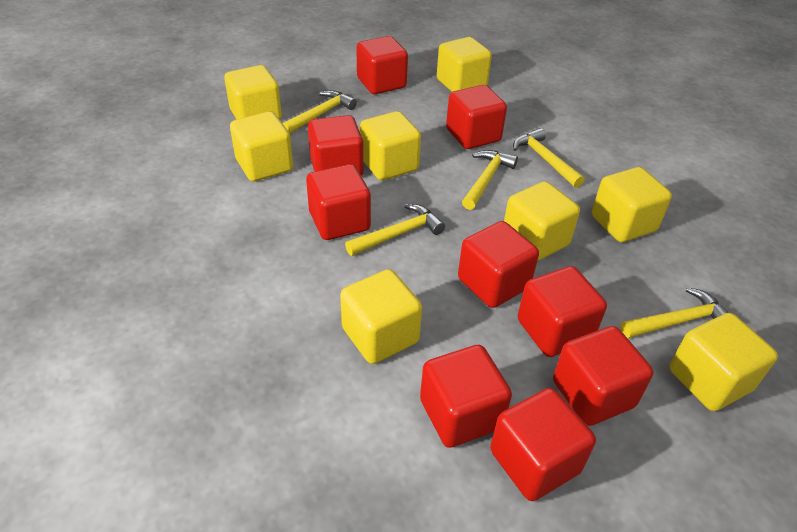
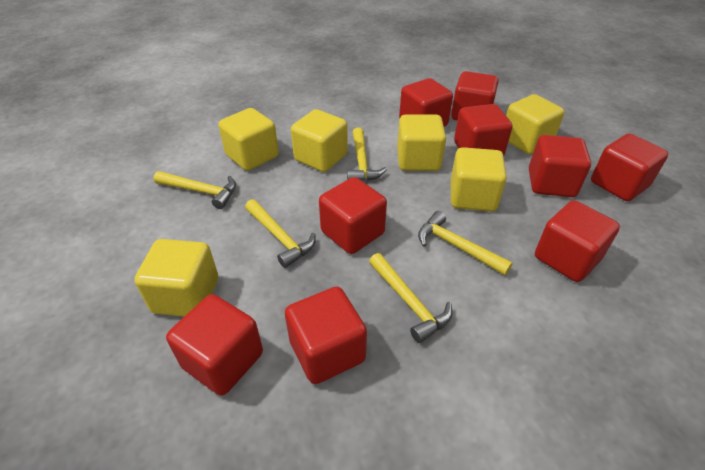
yellow cube: 8 -> 6

